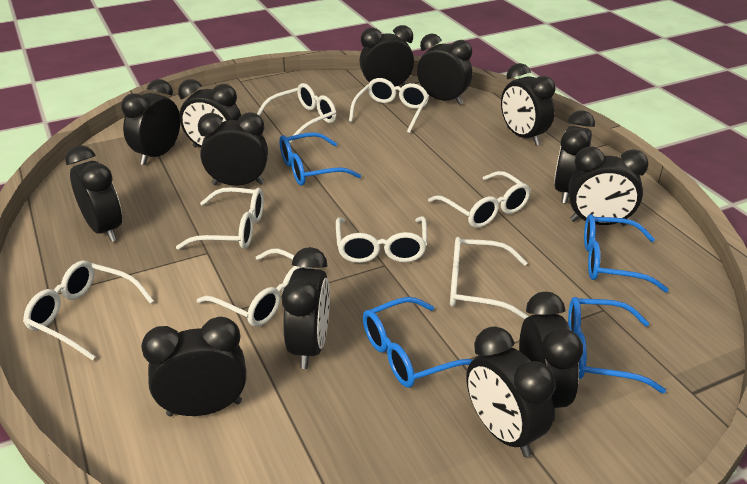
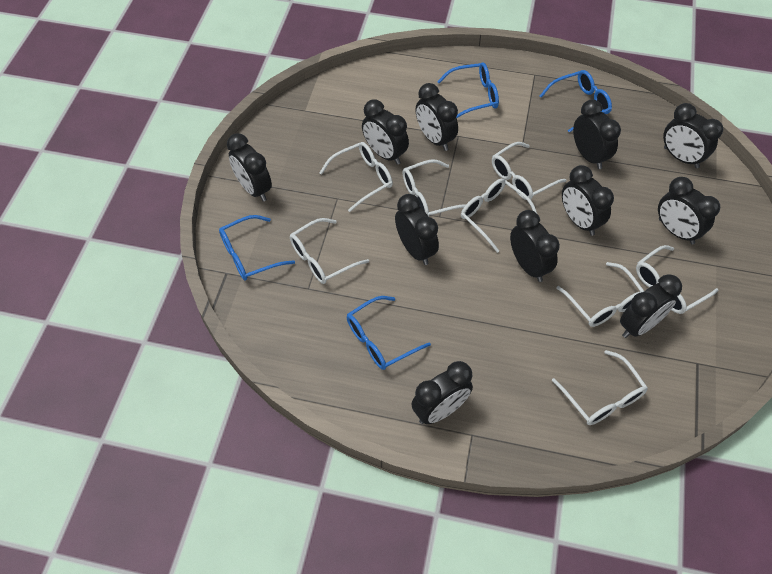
black clock: 13 -> 11

